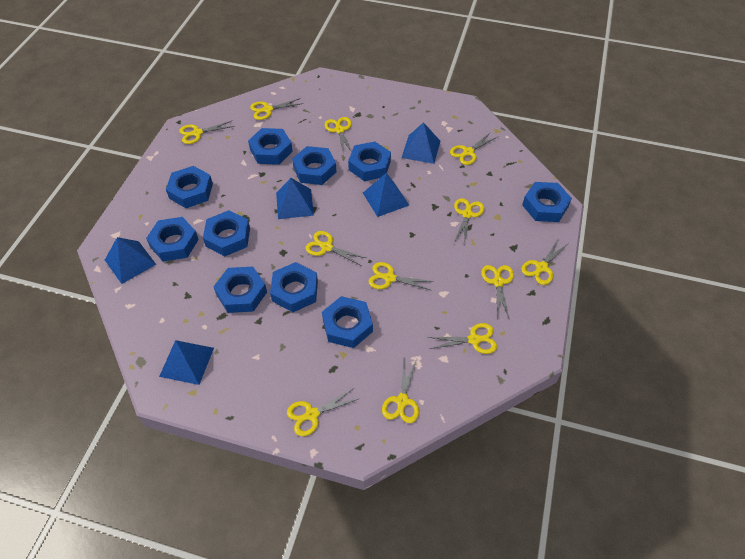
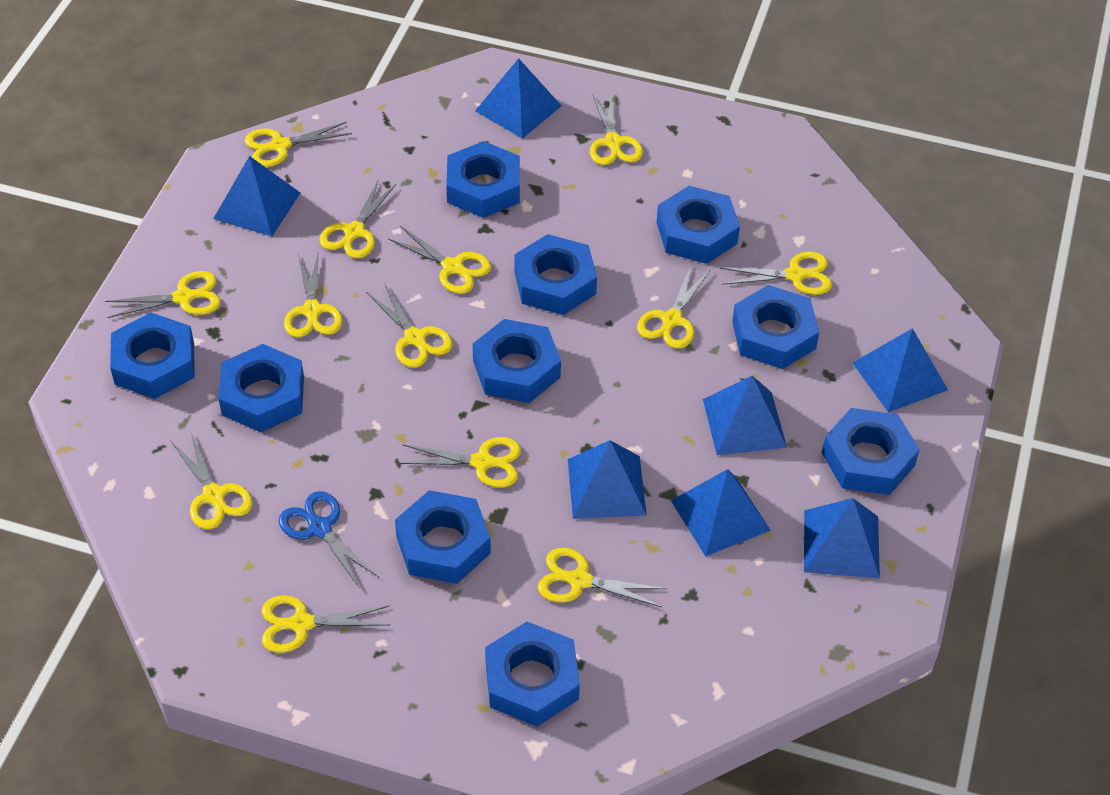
blue pyramid: 5 -> 7
blue scissors: 0 -> 1
yellow scissors: 12 -> 13

